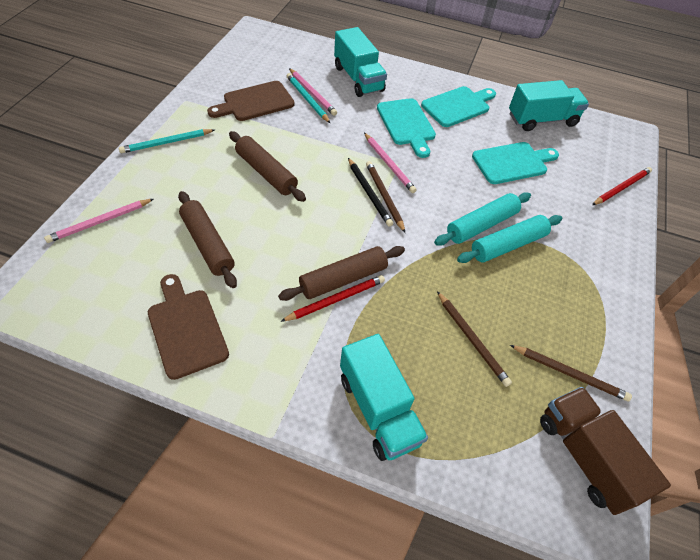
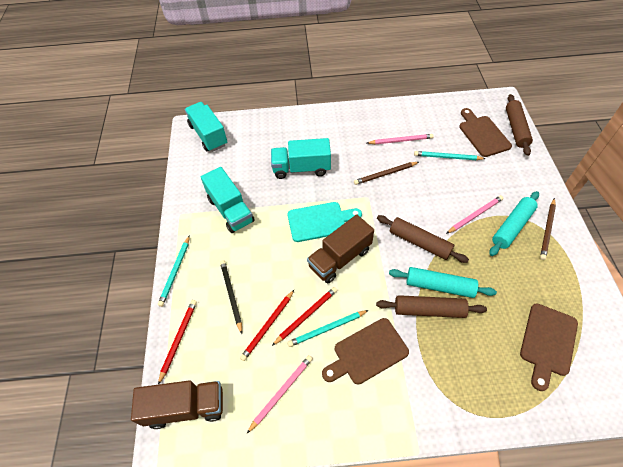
brown cutting board: 2 -> 3
brown pencil: 3 -> 2
brown truck: 1 -> 2
red pencil: 2 -> 3
turquoise cutting board: 3 -> 1
turquoise pencil: 2 -> 3

